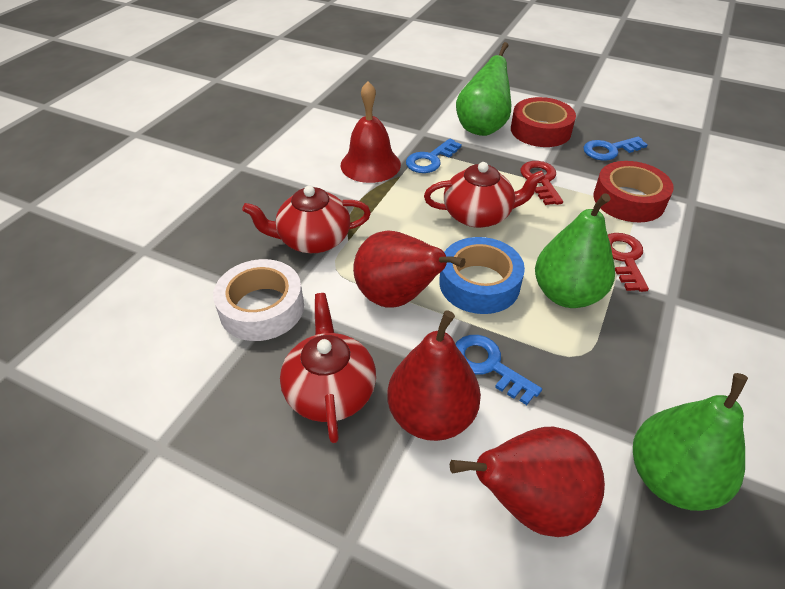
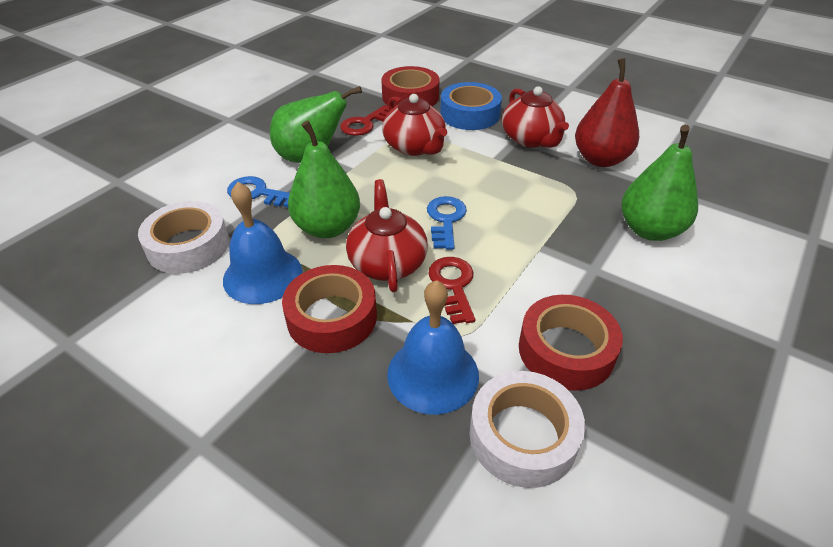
blue bell: 0 -> 2
blue key: 3 -> 2
red bell: 1 -> 0
red pear: 3 -> 1
red tape: 2 -> 3
white tape: 1 -> 2

